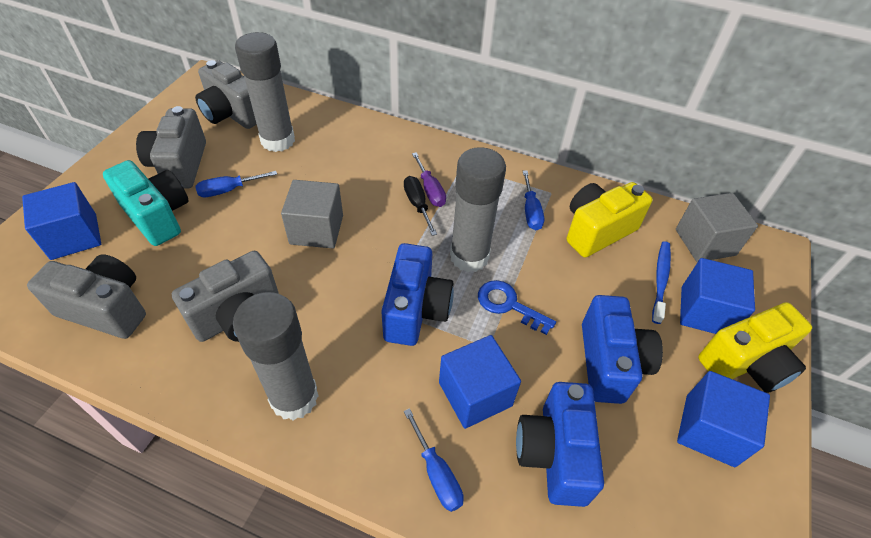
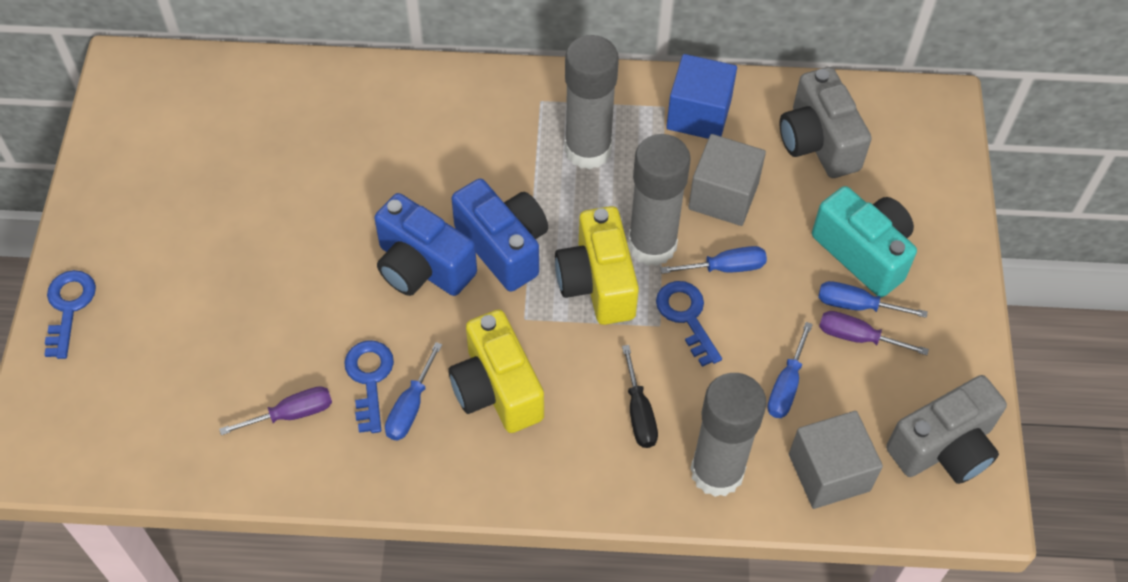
blue camera: 3 -> 2
blue cube: 4 -> 1
blue key: 1 -> 3
blue screwdriver: 3 -> 4
blue toothbrush: 1 -> 0
grey camera: 4 -> 2
purple screwdriver: 1 -> 2

